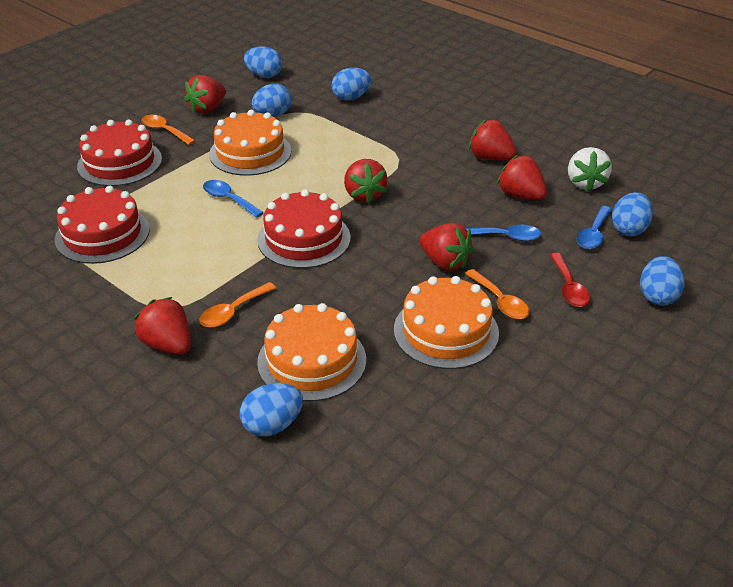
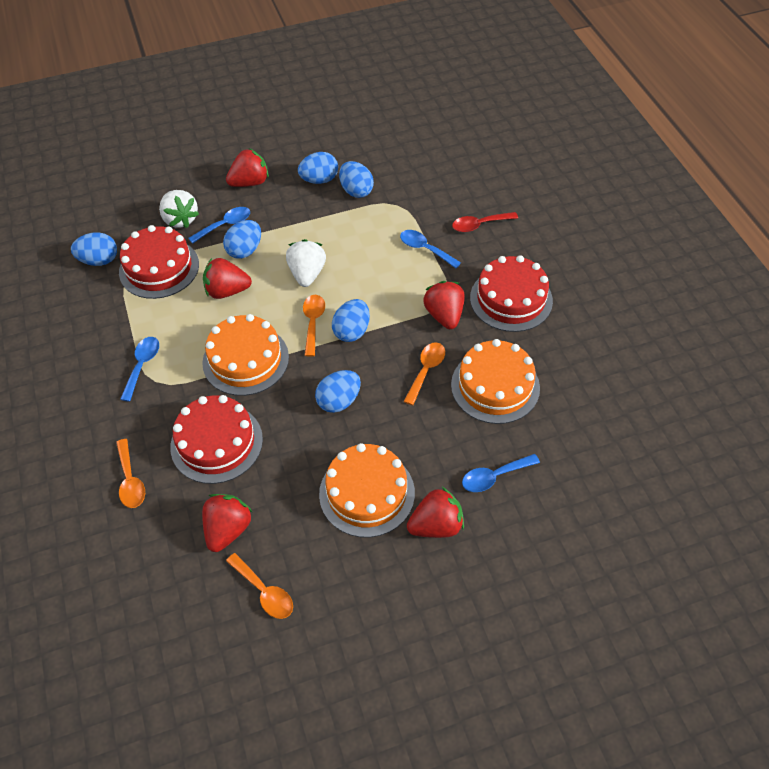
blue spoon: 3 -> 4
orange spoon: 3 -> 4
red strawberry: 6 -> 5
white strawberry: 1 -> 2

